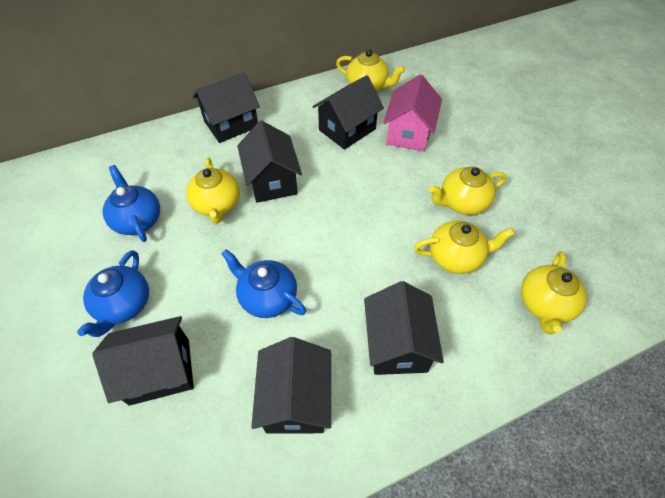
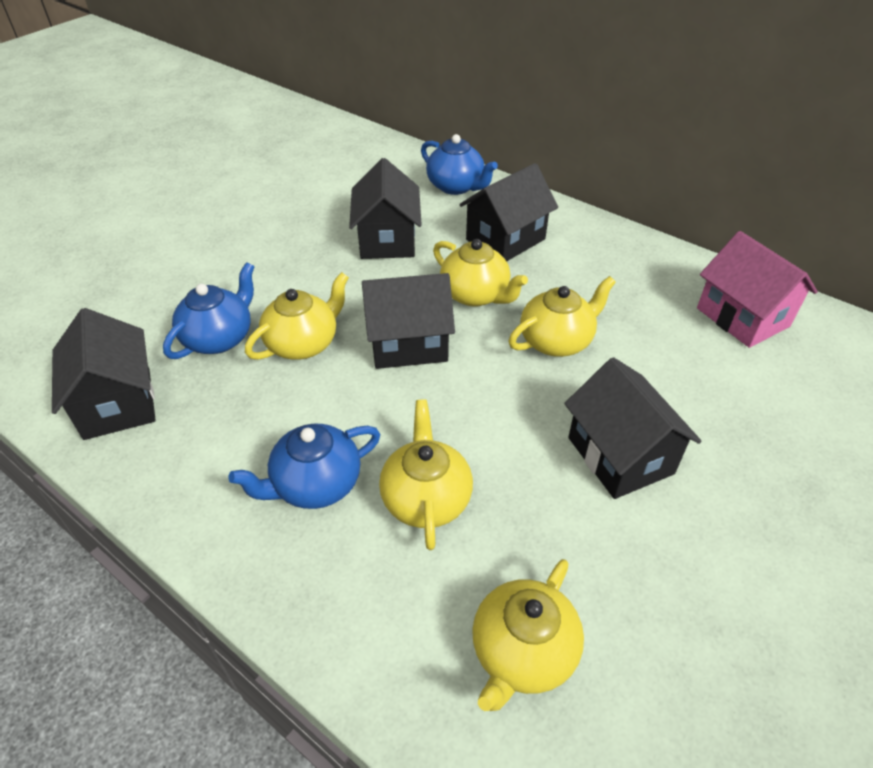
black house: 6 -> 5

